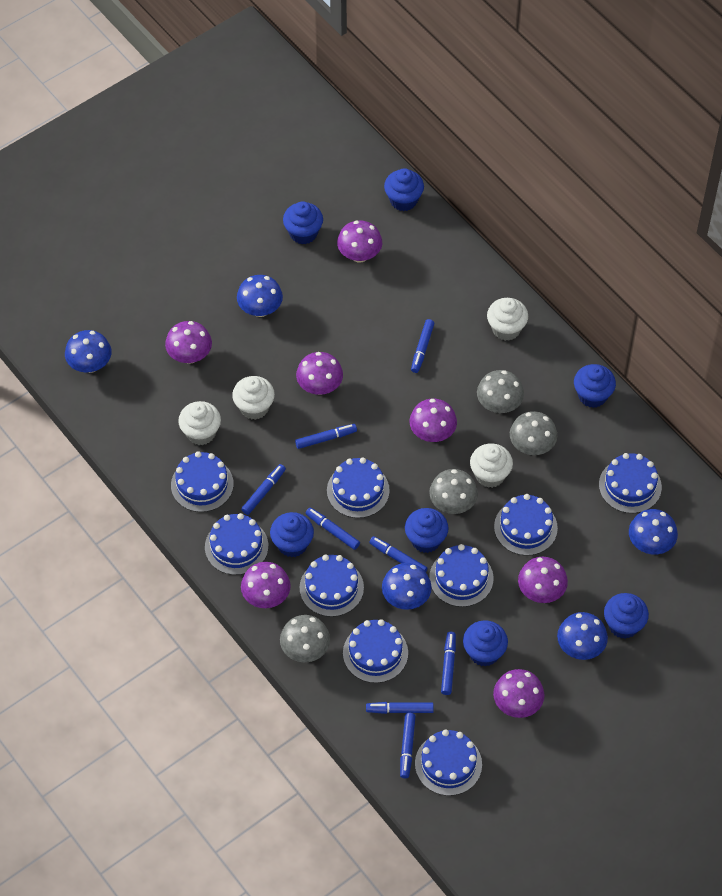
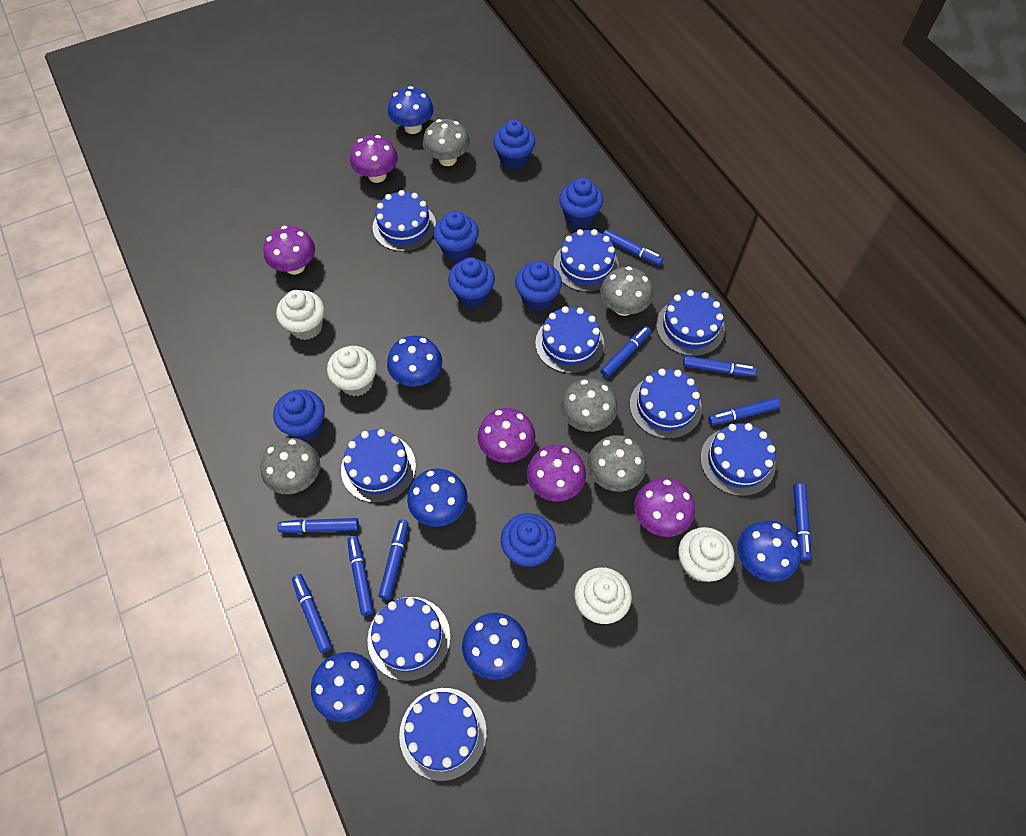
blue marker: 8 -> 9
blue mushroom: 5 -> 6
grey mushroom: 4 -> 5
purple mushroom: 7 -> 5

